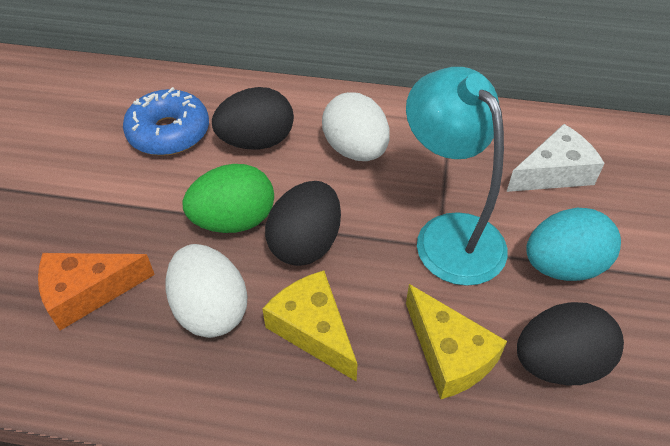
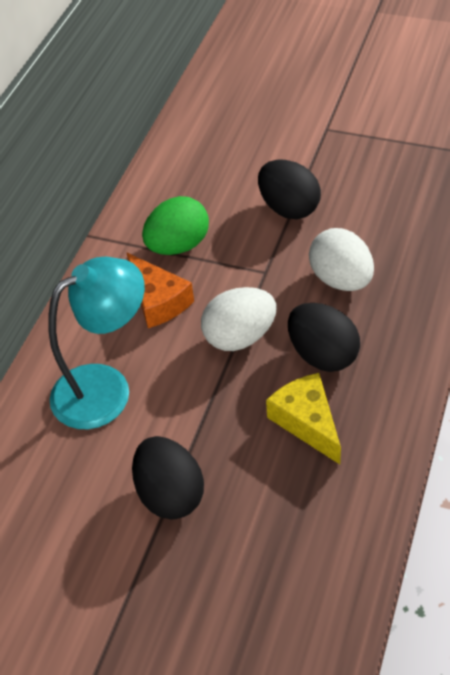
blue donut: 1 -> 0
turquoise egg: 1 -> 0
white cheese: 1 -> 0
yellow cheese: 2 -> 1

